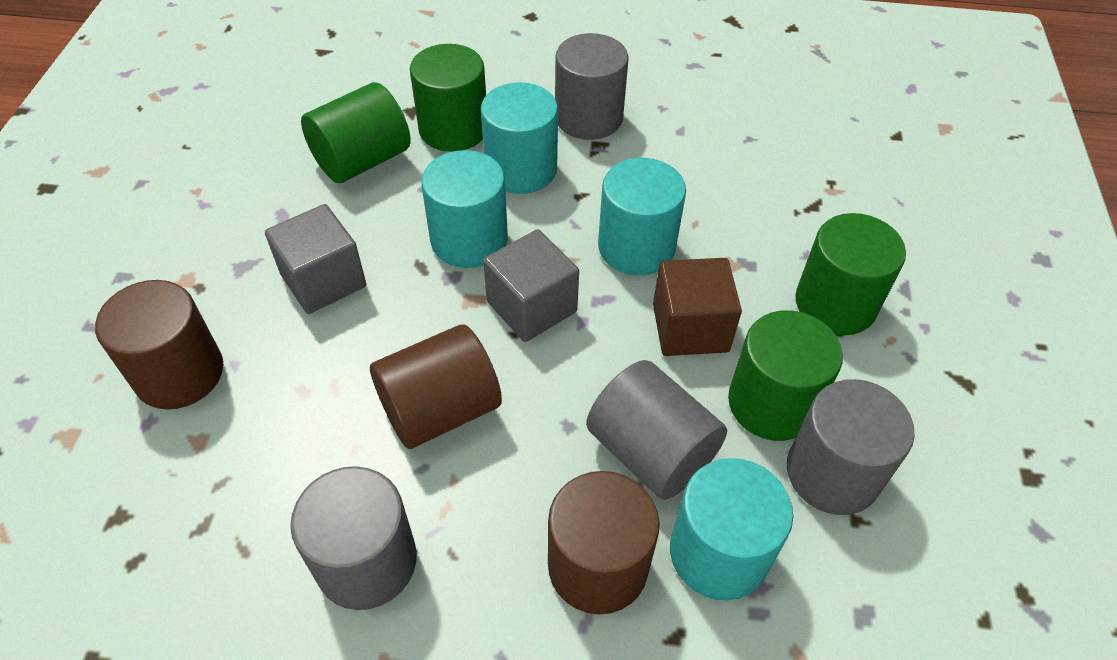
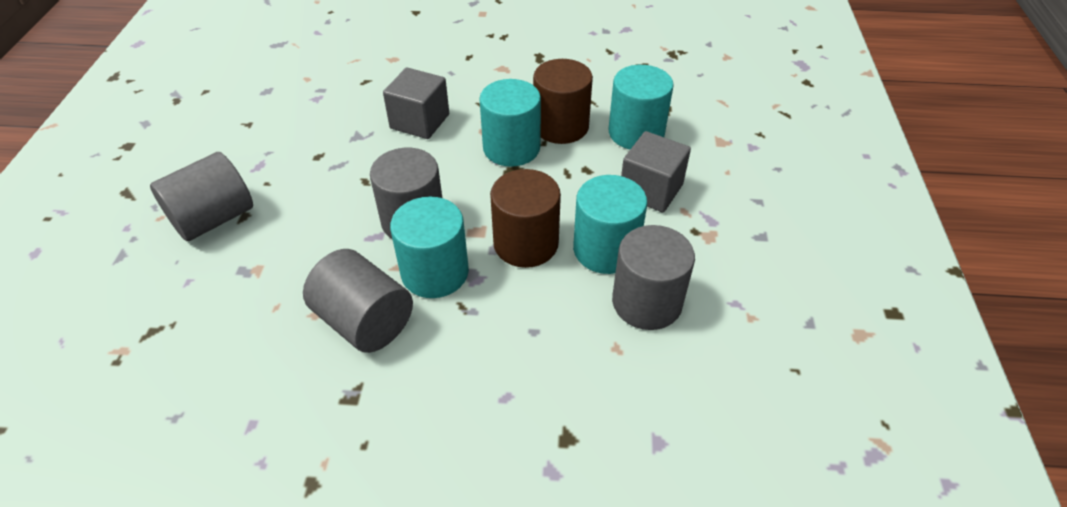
brown cube: 1 -> 0
brown cylinder: 3 -> 2
green cylinder: 4 -> 0

